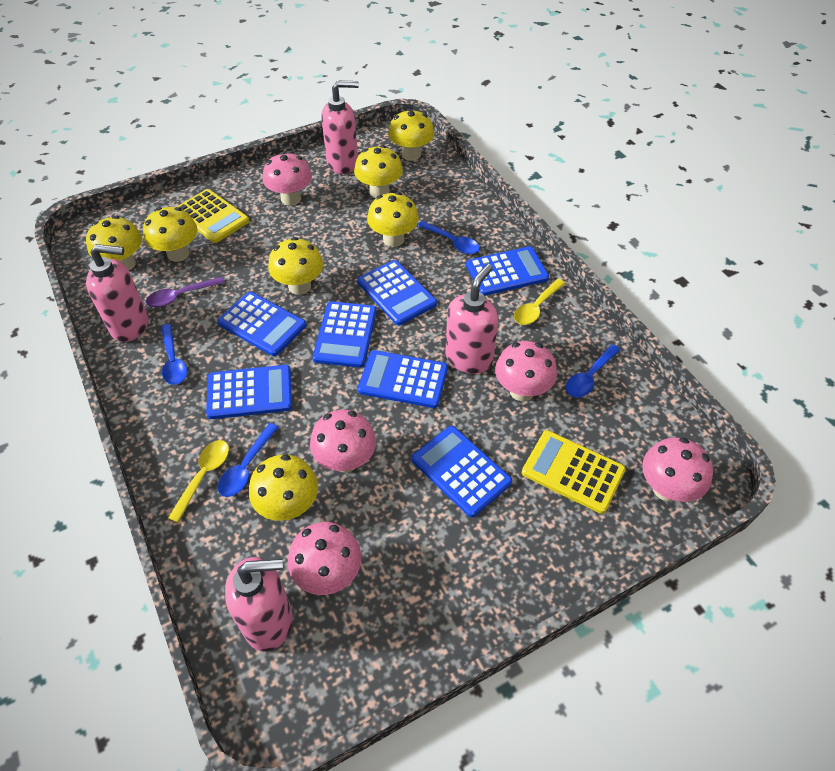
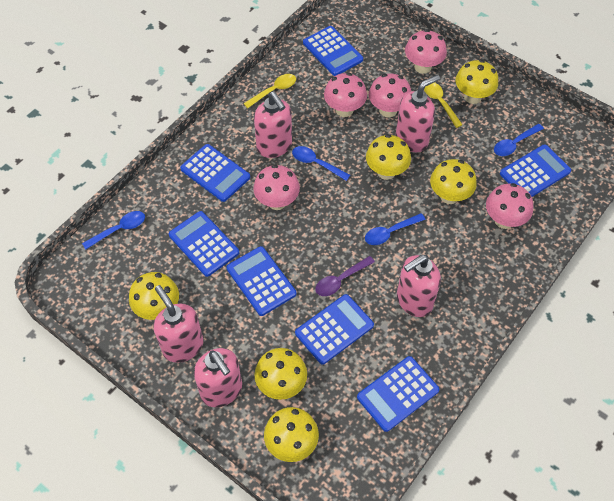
pink soap dispenser: 4 -> 5
yellow calculator: 2 -> 0
yellow mushroom: 7 -> 6

